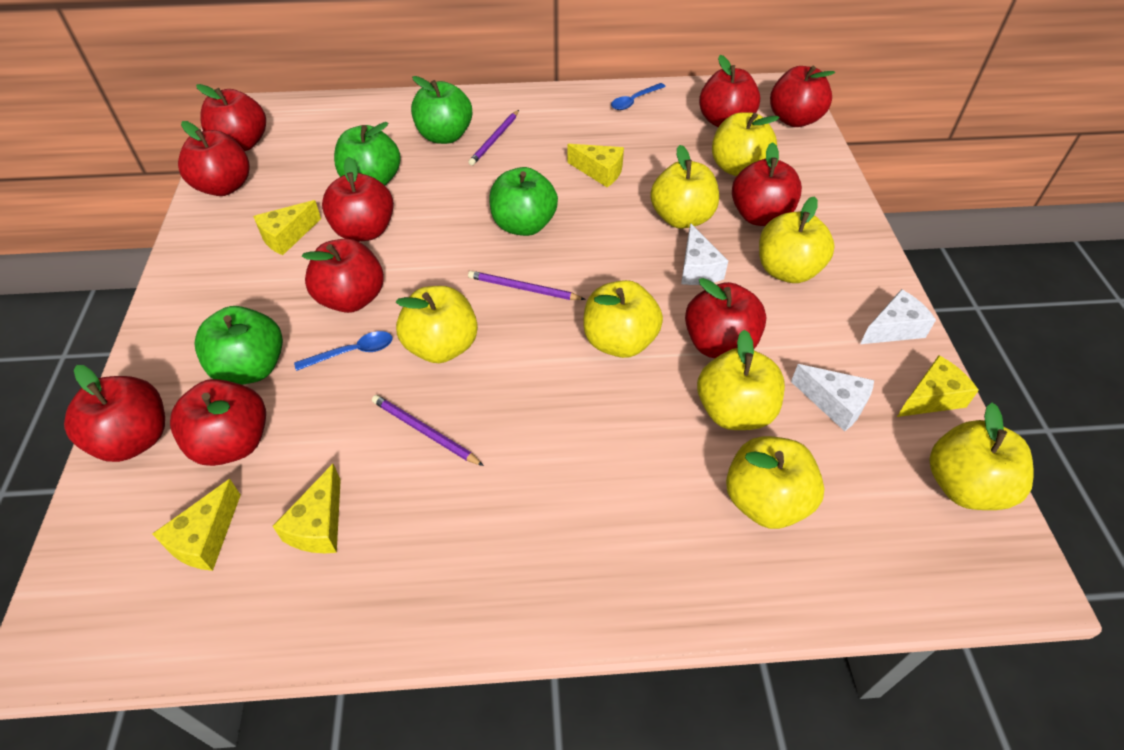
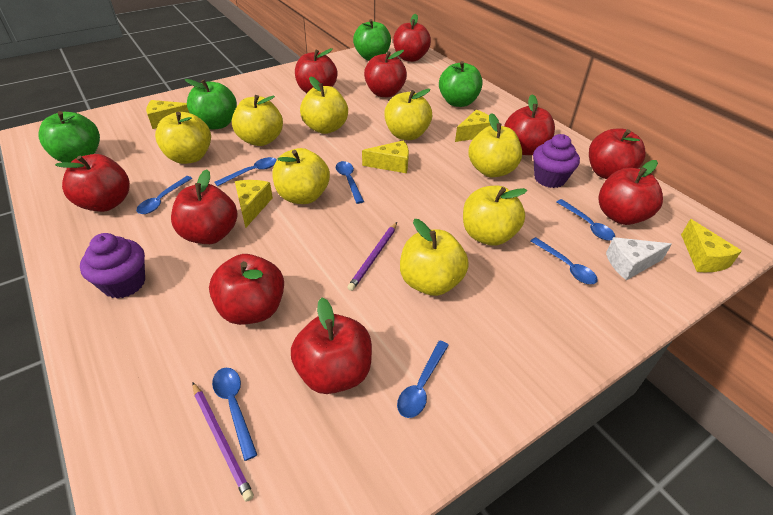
blue spoon: 2 -> 7
purple cupcake: 0 -> 2
purple pencil: 3 -> 2
white cheese: 3 -> 1

